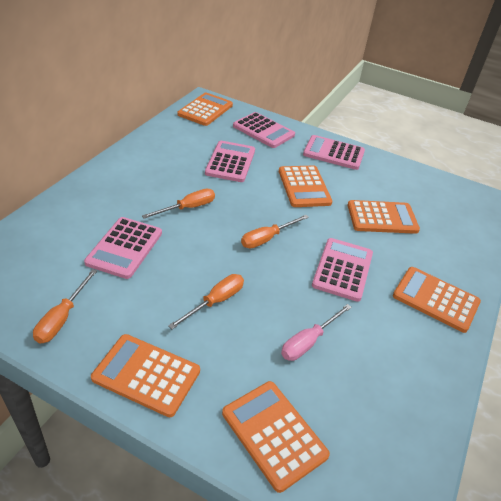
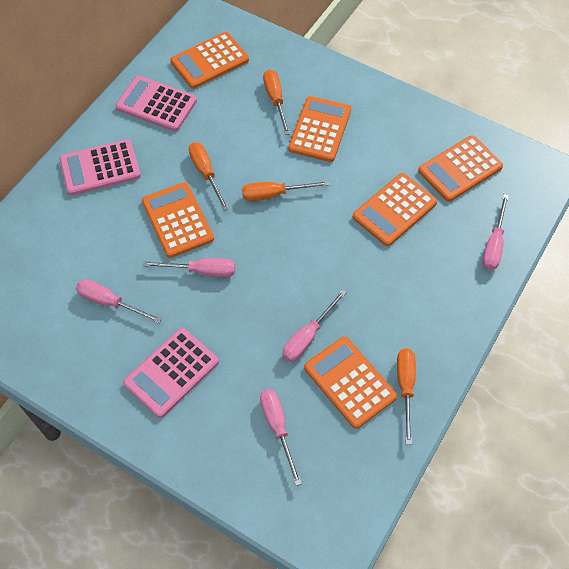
pink calculator: 5 -> 3
pink screwdriver: 1 -> 5

